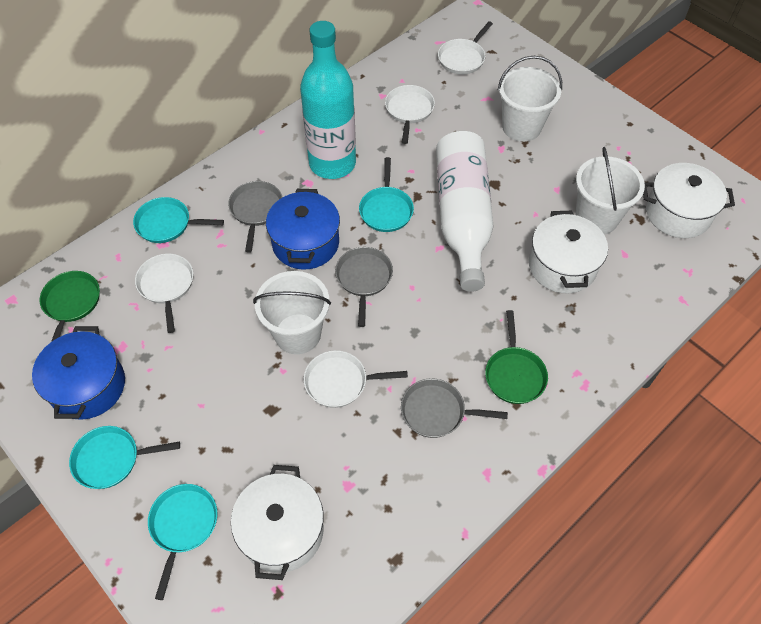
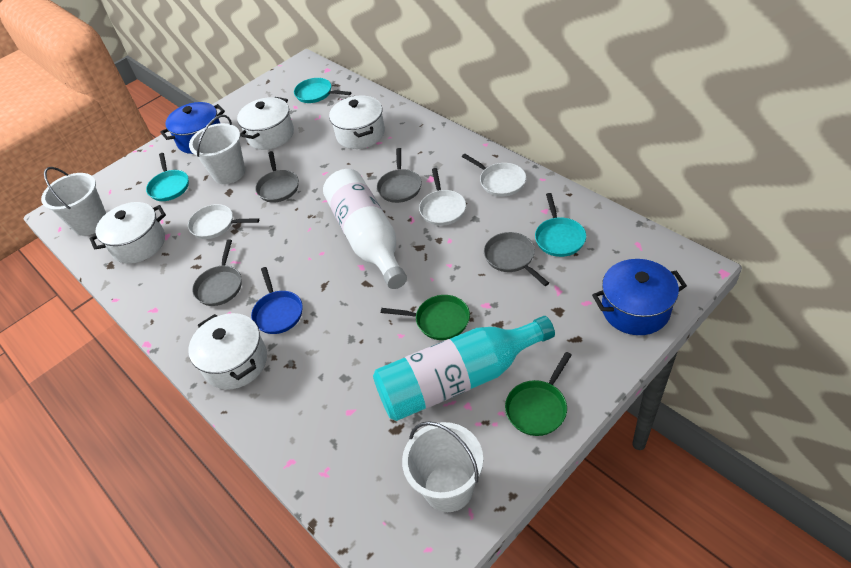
blue pan: 0 -> 1
grey pan: 3 -> 4
turquoise pan: 4 -> 3
white pan: 4 -> 3
white pot: 3 -> 4

